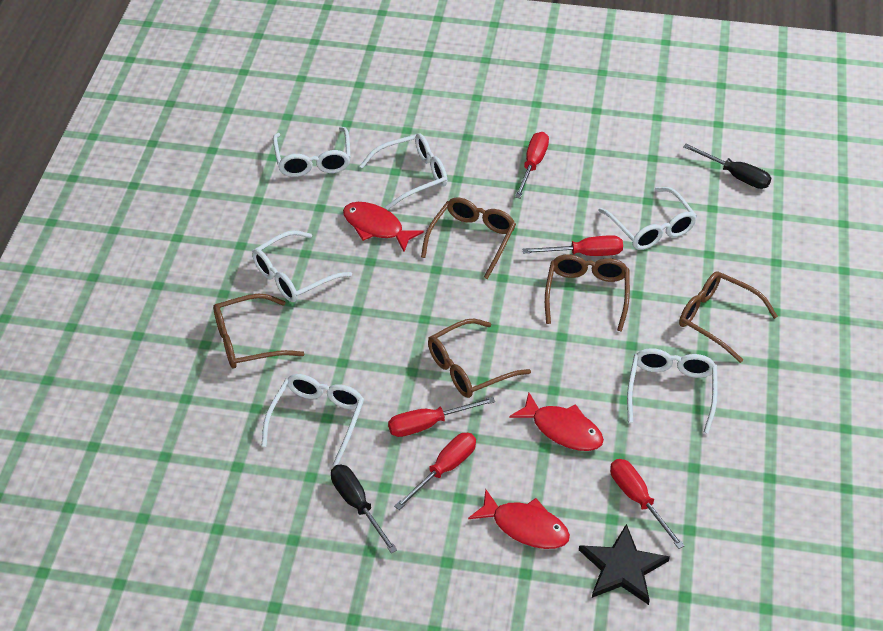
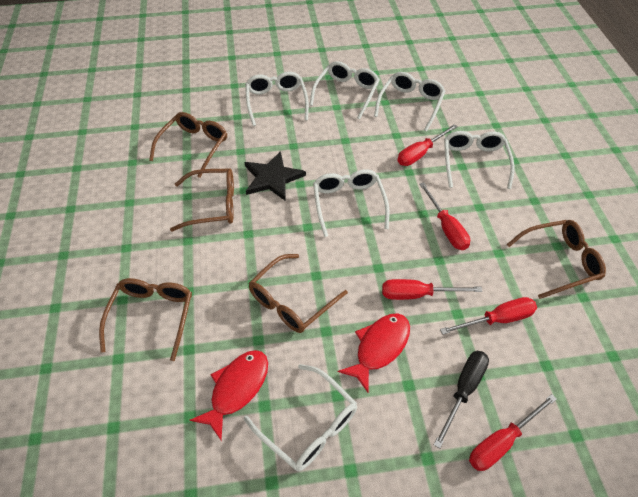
black screwdriver: 2 -> 1
red fish: 3 -> 2

